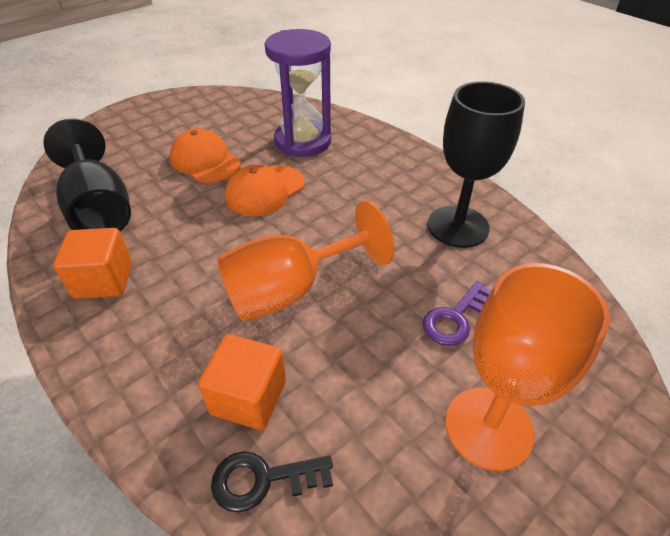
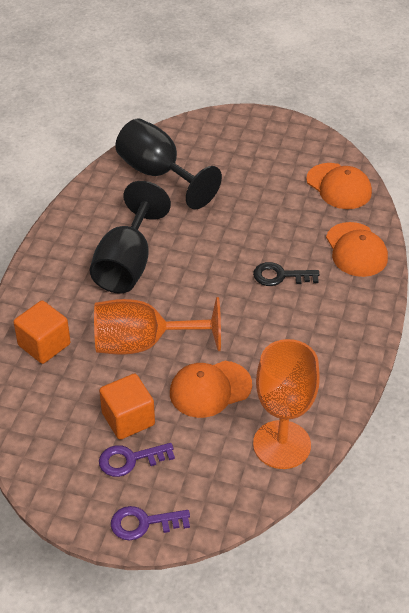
orange cap: 2 -> 3
purple hourglass: 1 -> 0
purple key: 1 -> 2

